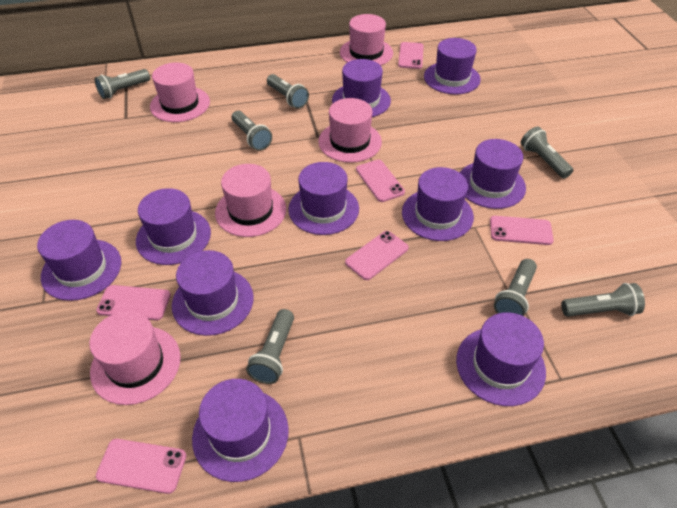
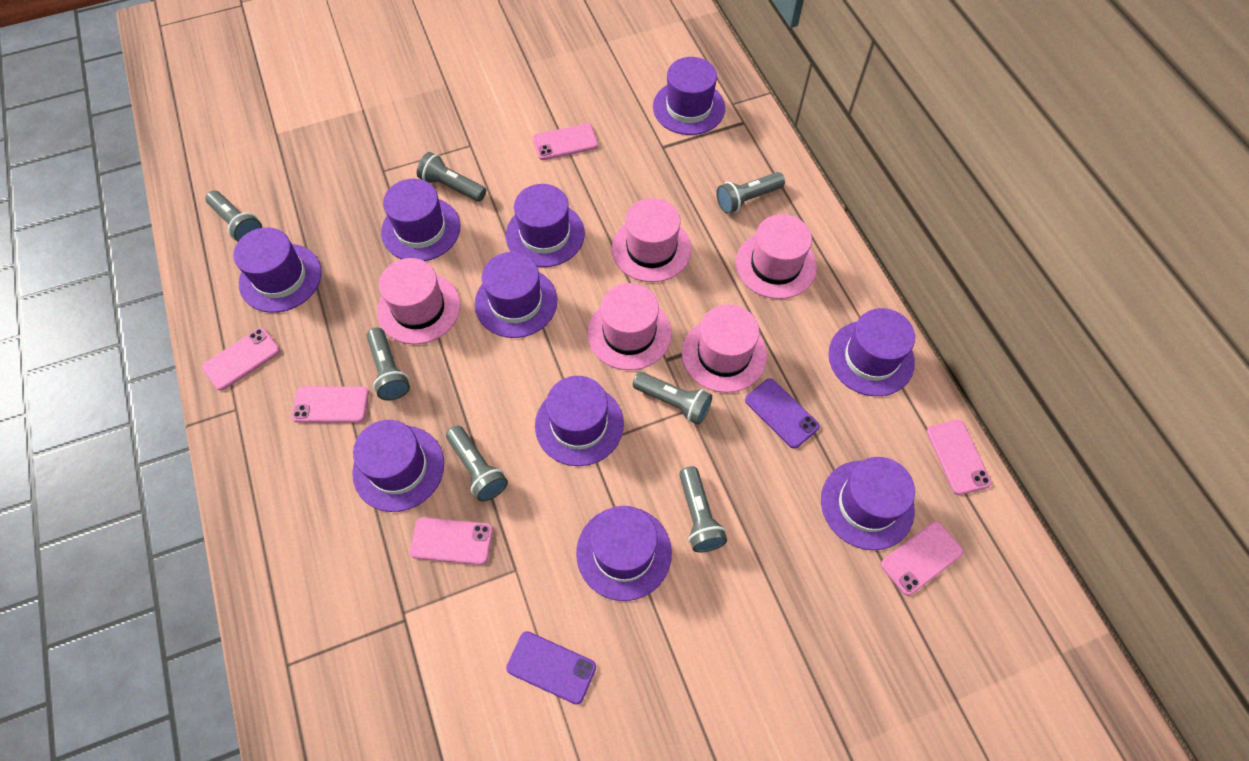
purple phone: 0 -> 2

